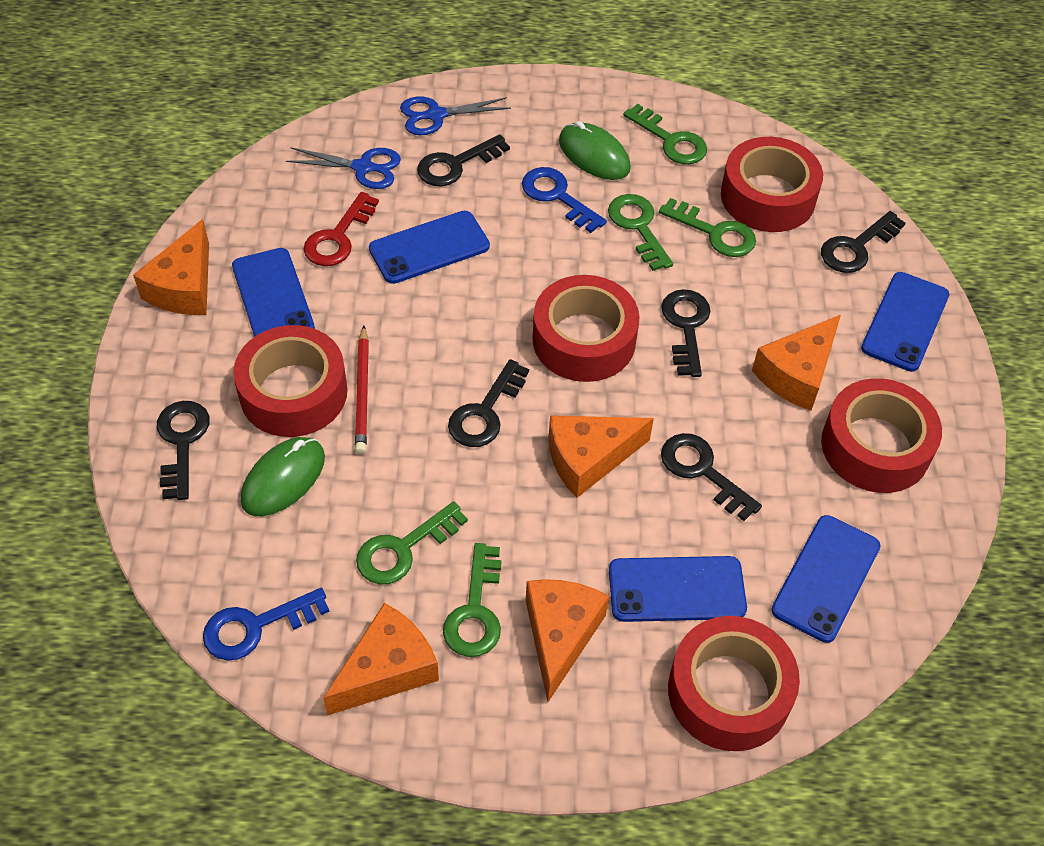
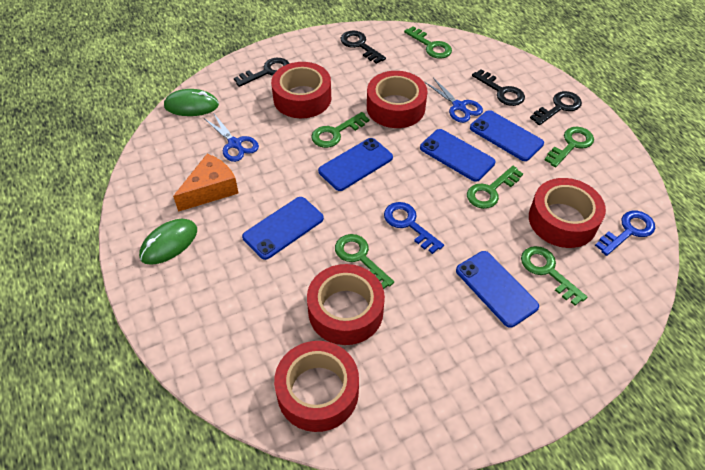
black key: 6 -> 4
green key: 5 -> 6
orange cheese: 5 -> 1
red key: 1 -> 0
red pencil: 1 -> 0

